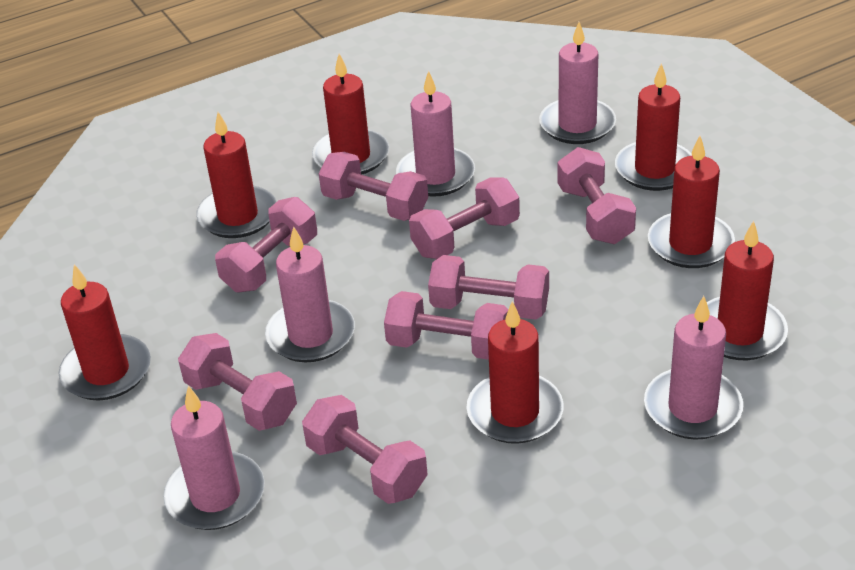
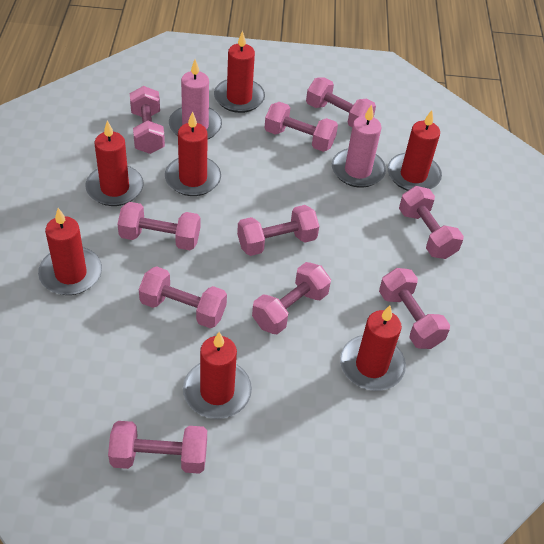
pink candle: 5 -> 2
pink dumbbell: 8 -> 10

